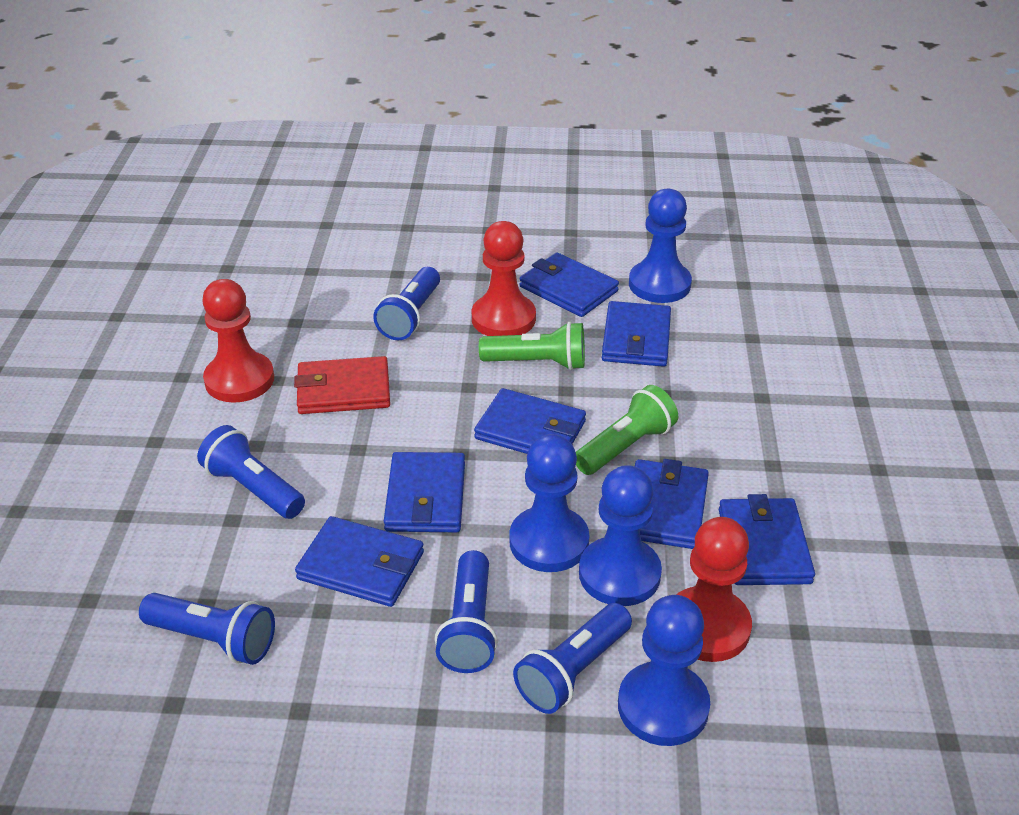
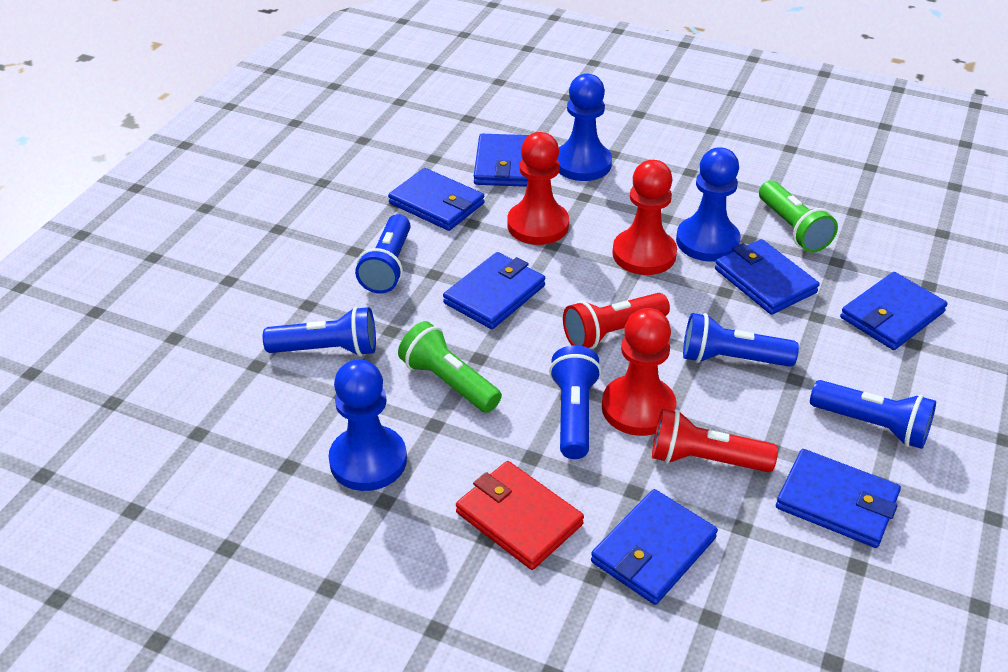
blue pawn: 4 -> 3
red flashlight: 0 -> 2

